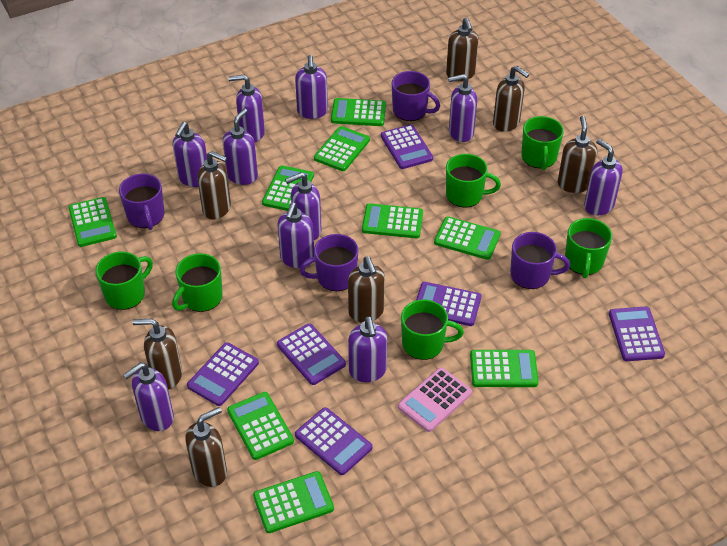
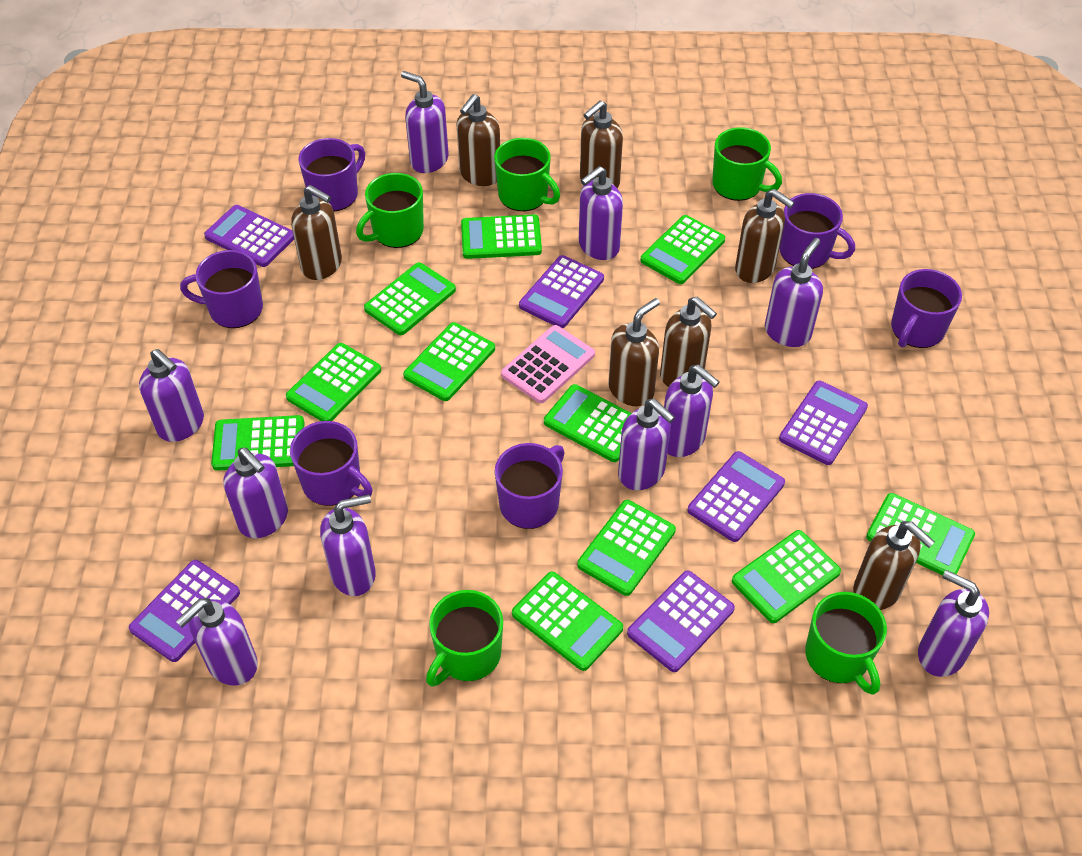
green calculator: 9 -> 11
green mug: 6 -> 5
purple mug: 4 -> 6

